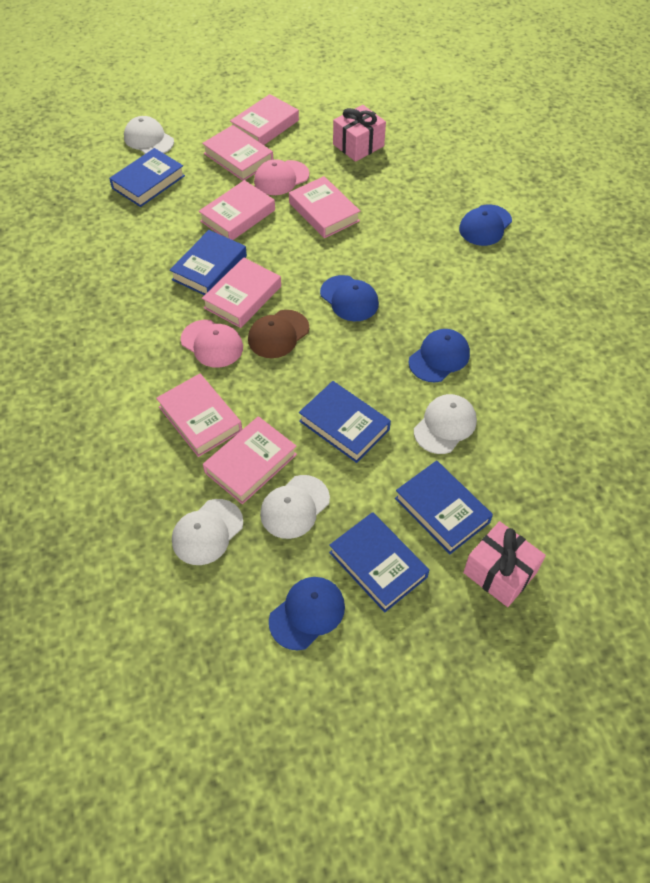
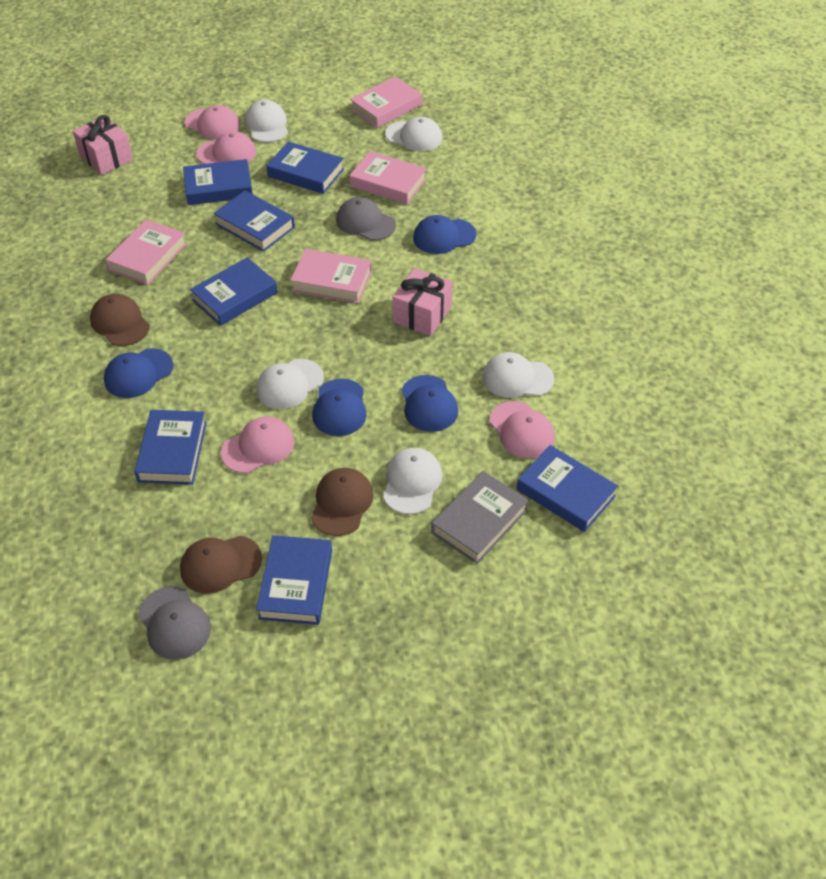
blue book: 5 -> 7
brown cap: 1 -> 3
grey book: 0 -> 1
grey cap: 0 -> 2
pink book: 7 -> 4
pink cap: 2 -> 4
white cap: 4 -> 5

